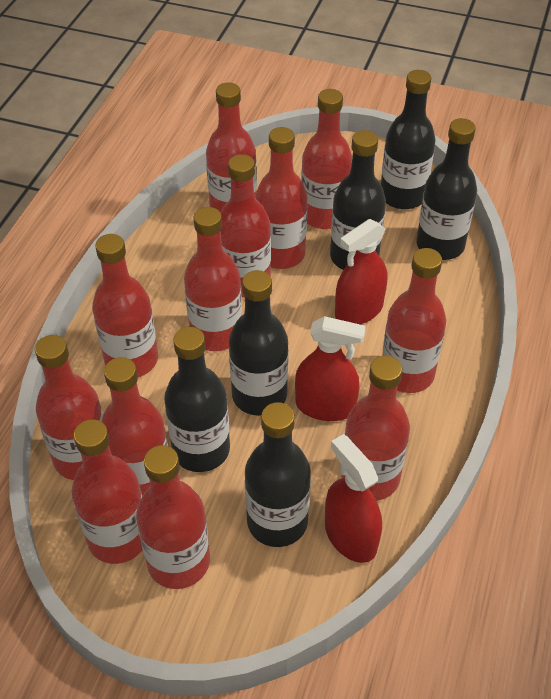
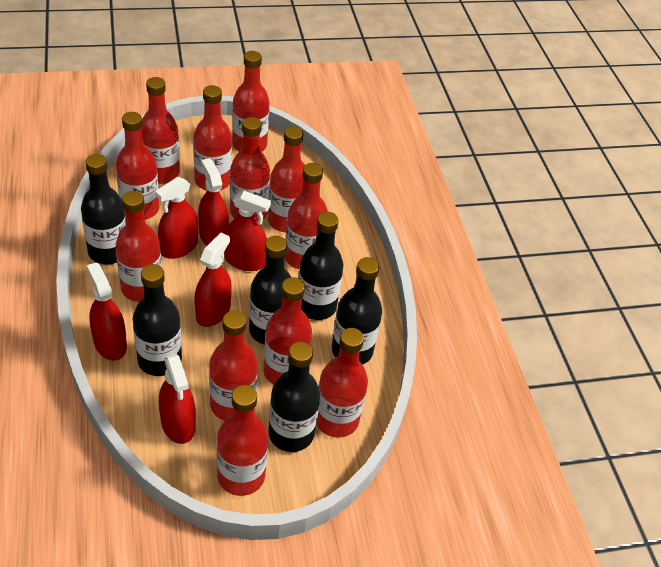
red spray bottle: 3 -> 6

